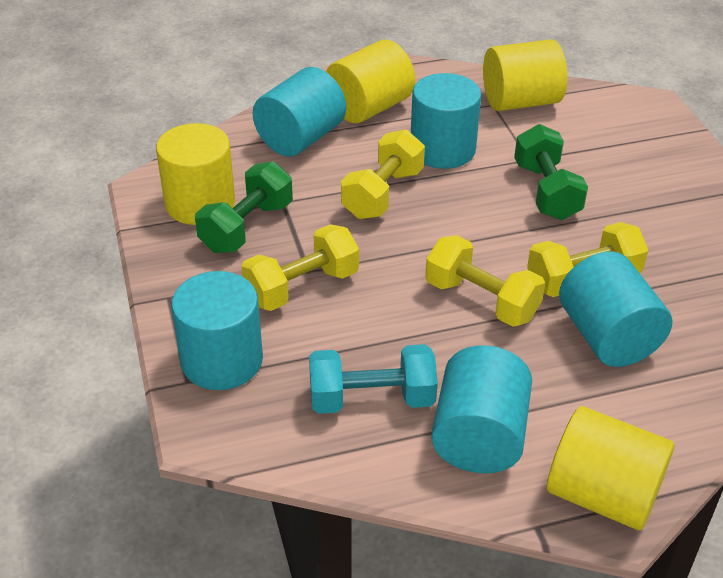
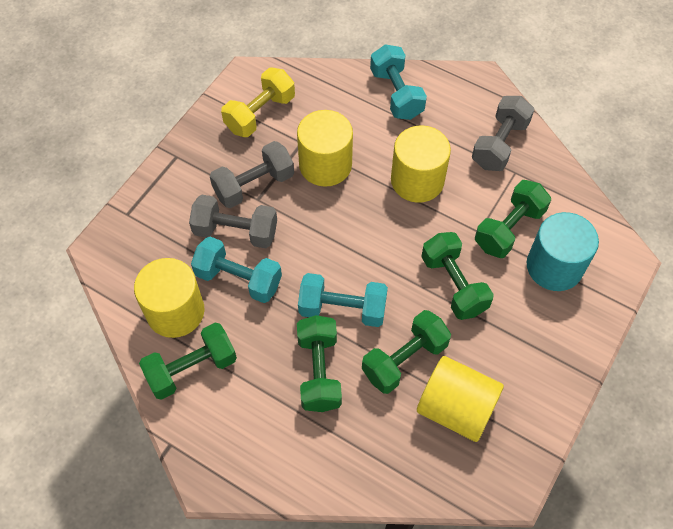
green dumbbell: 2 -> 5
grey dumbbell: 0 -> 3
turquoise cylinder: 5 -> 1
turquoise dumbbell: 1 -> 3
yellow dumbbell: 4 -> 1

